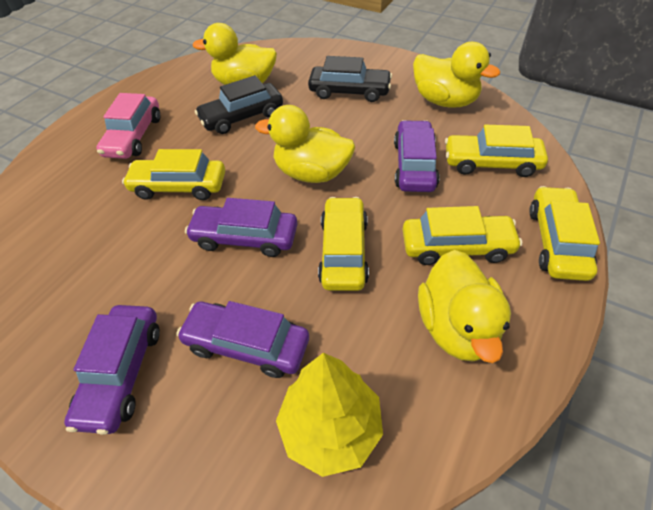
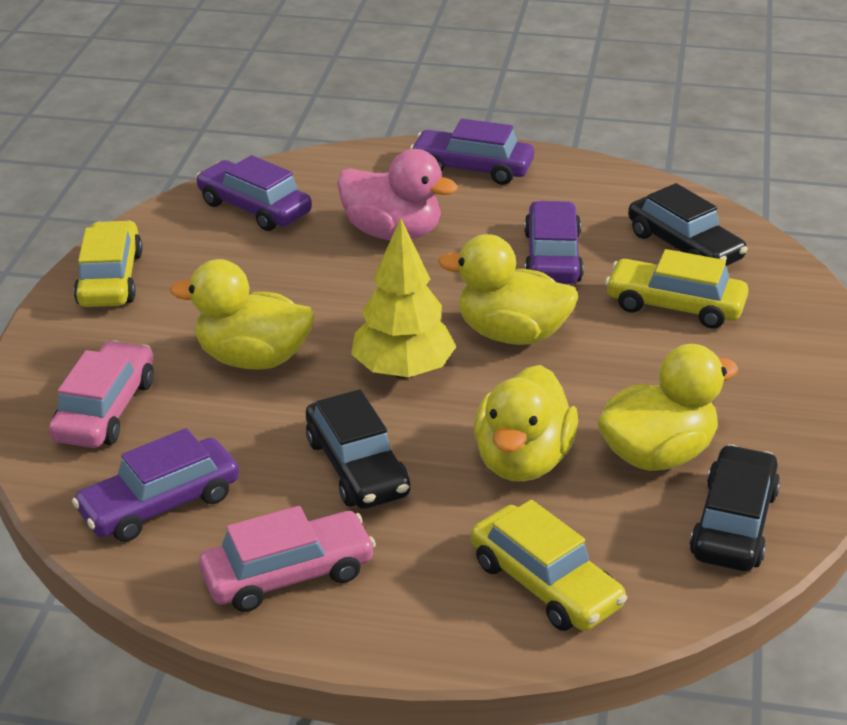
black car: 2 -> 3
pink car: 1 -> 2
pink duck: 0 -> 1
yellow car: 5 -> 3

